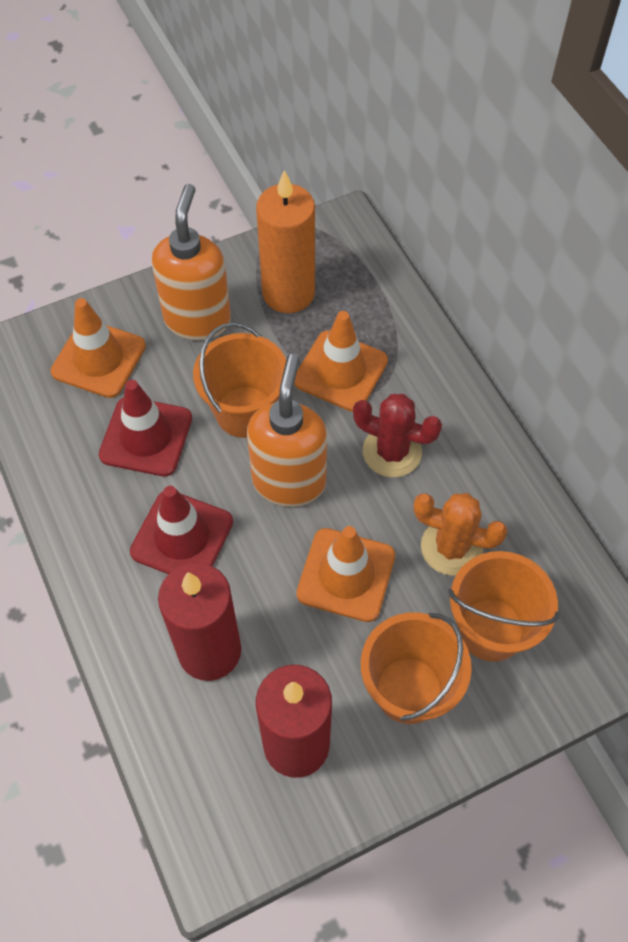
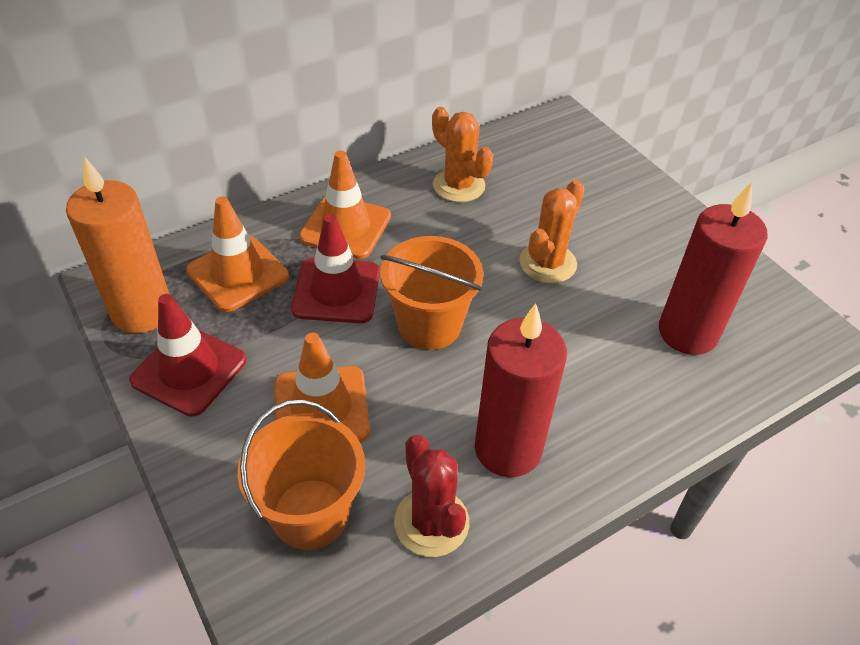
orange bucket: 3 -> 2
orange cactus: 1 -> 2
orange soap dispenser: 2 -> 0

